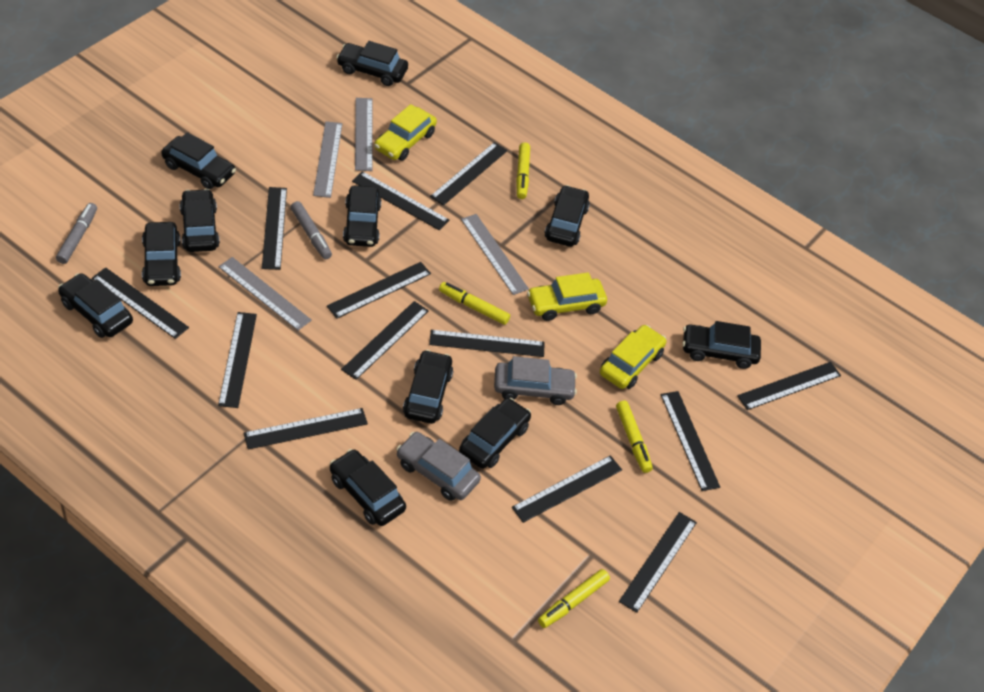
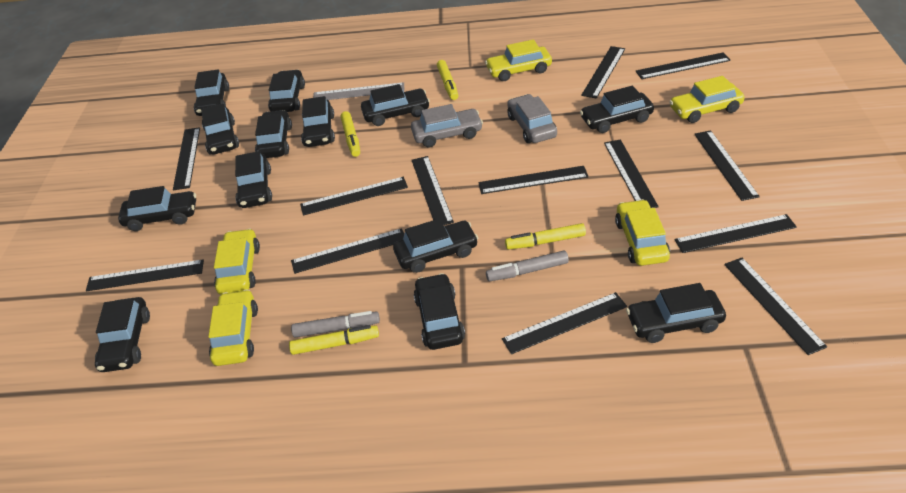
black car: 11 -> 13
grey ruler: 4 -> 1
yellow car: 3 -> 5

